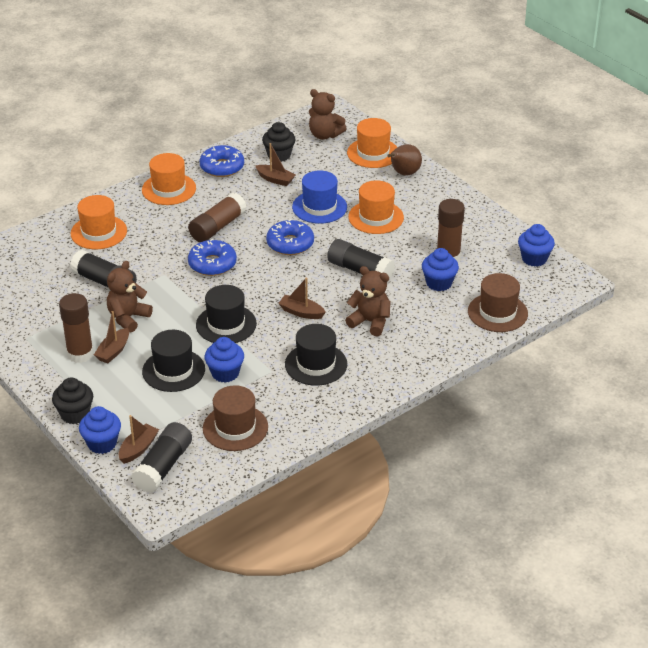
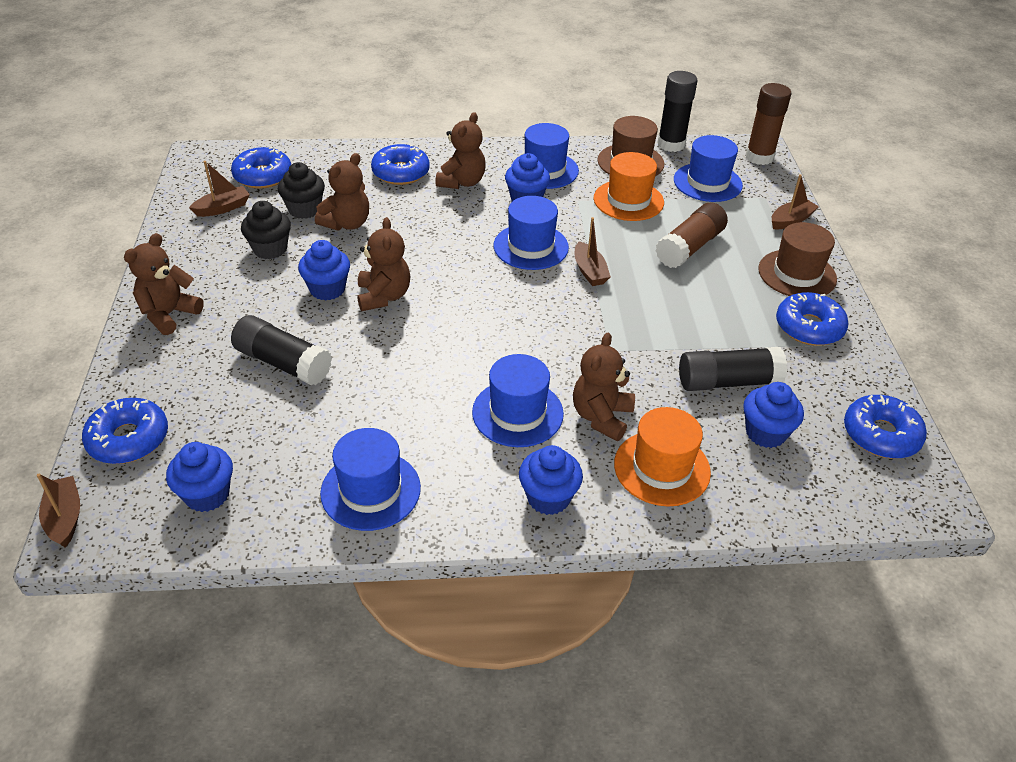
black hat: 3 -> 0
blue cupcake: 4 -> 5
blue donut: 3 -> 5
blue hat: 1 -> 5
brown glue stick: 3 -> 2
brown pear: 1 -> 0
brown teddy bear: 3 -> 5
orange hat: 4 -> 2

